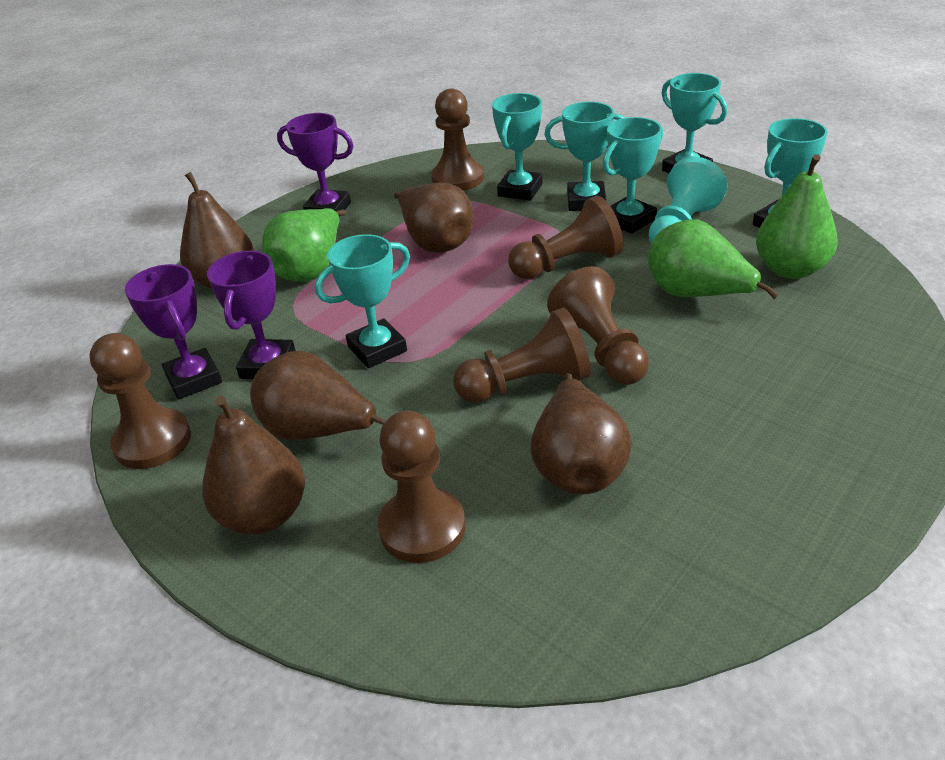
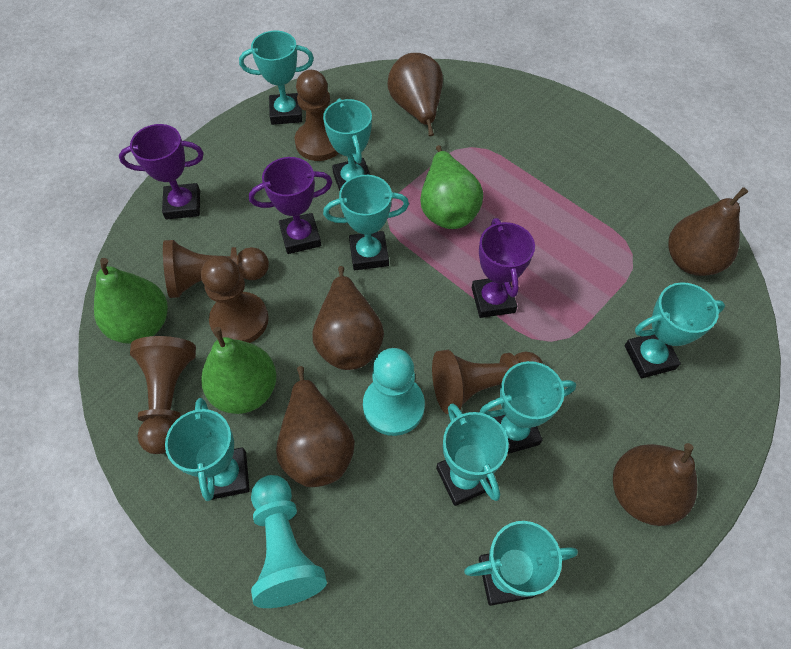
brown pawn: 6 -> 5
turquoise pawn: 1 -> 2
turquoise trophy: 6 -> 8

